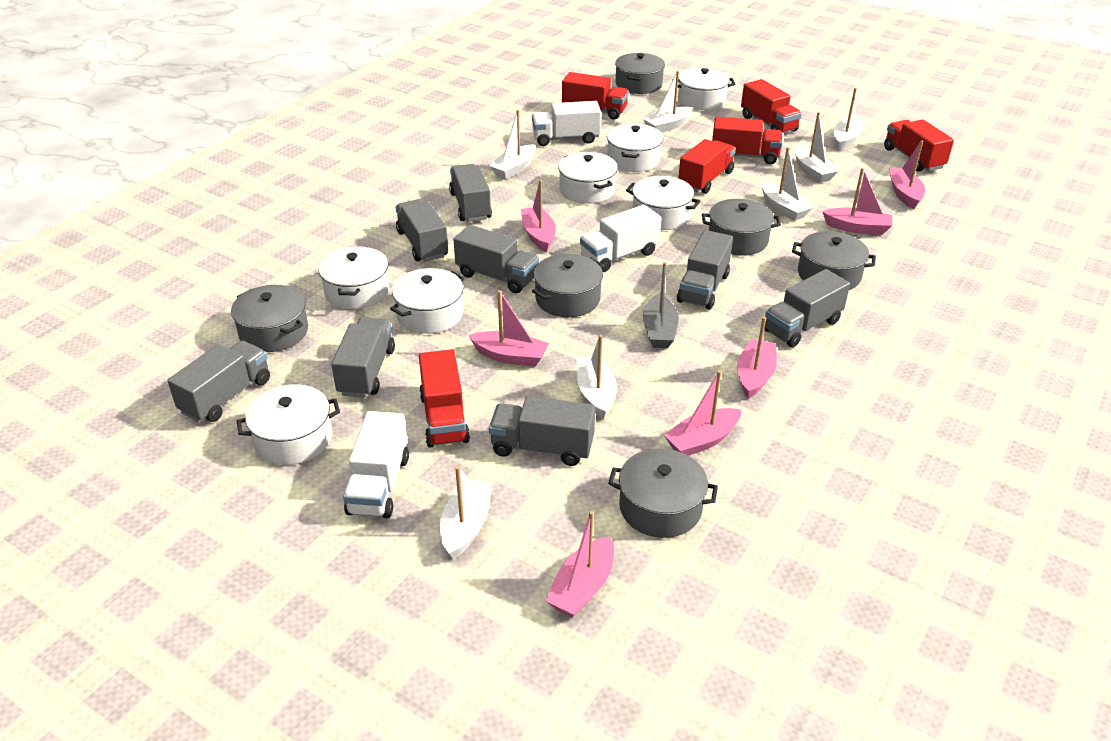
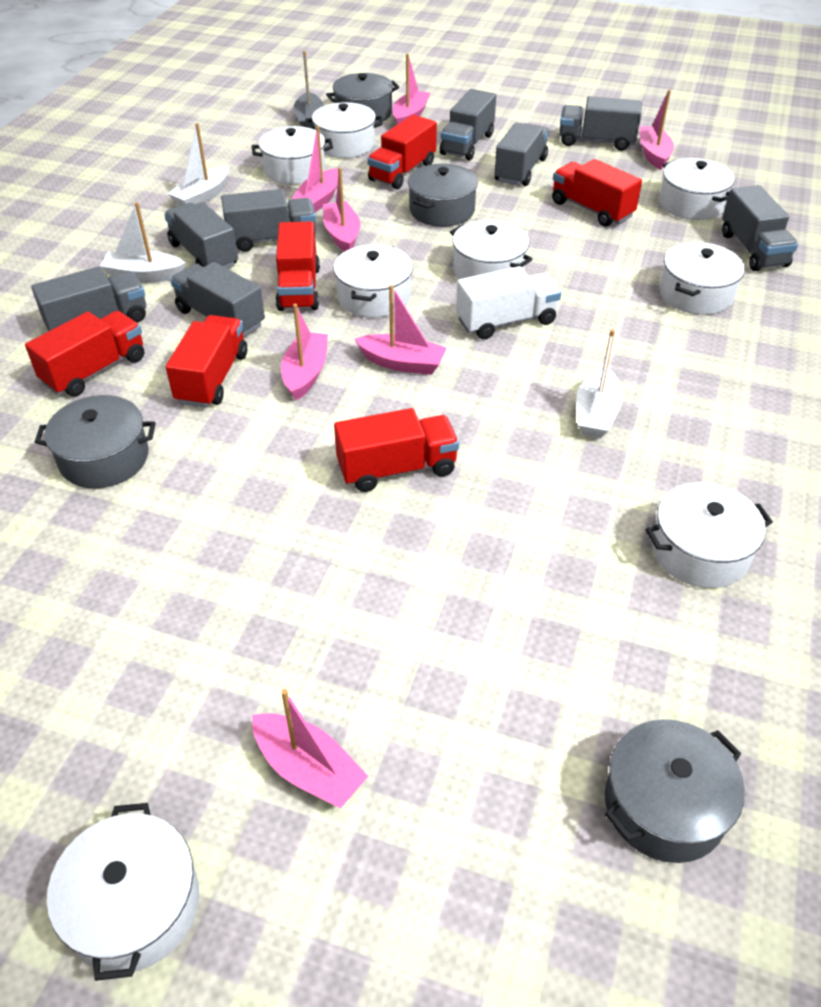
grey pot: 6 -> 4
white boat: 7 -> 3
white pot: 7 -> 8
white truck: 3 -> 1

